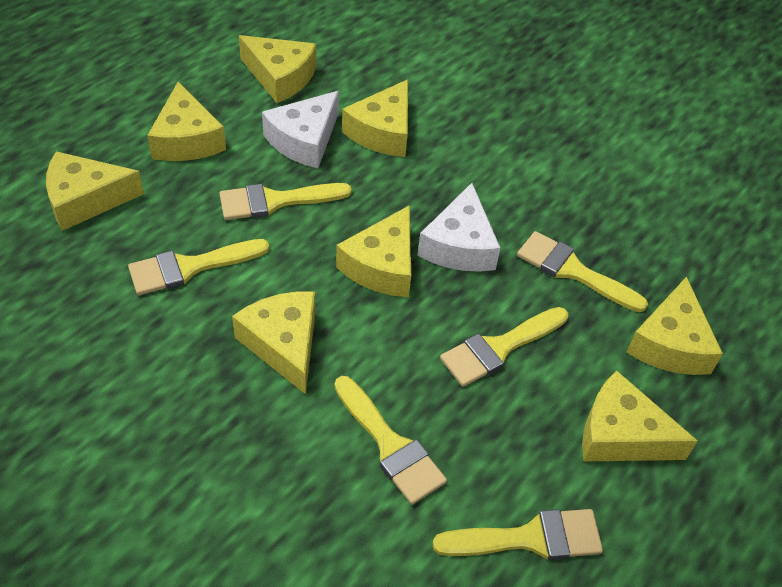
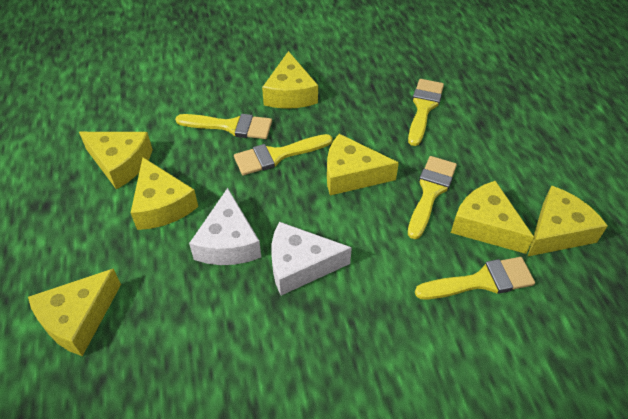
yellow brush: 6 -> 5
yellow cheese: 8 -> 7

